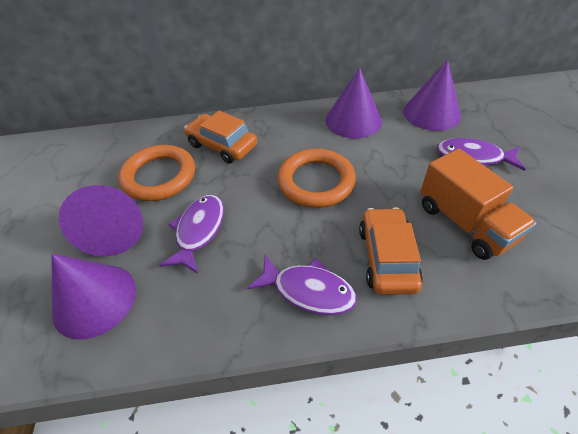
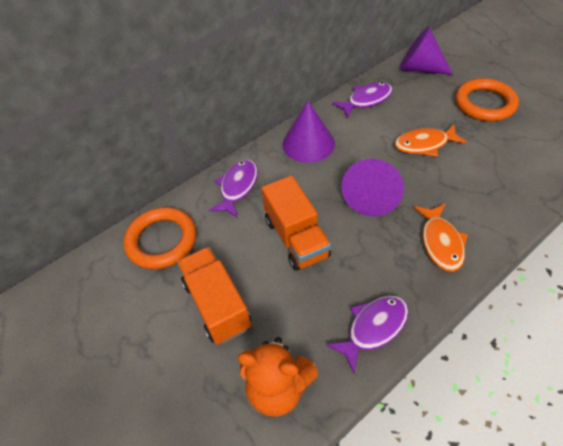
orange car: 2 -> 0
orange fish: 0 -> 2
orange teddy bear: 0 -> 1
orange truck: 1 -> 2
purple cone: 4 -> 3

